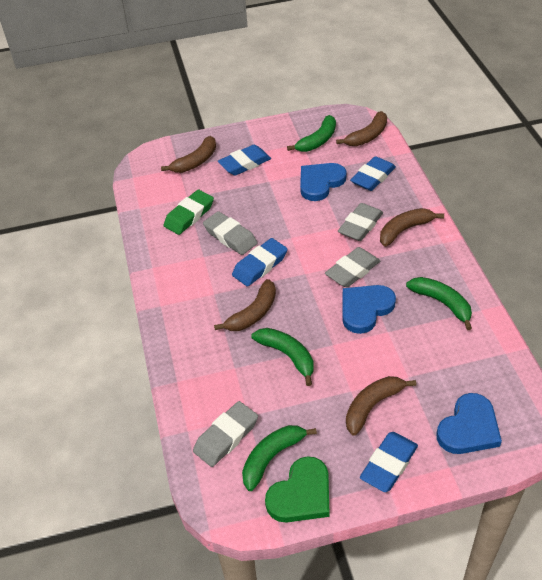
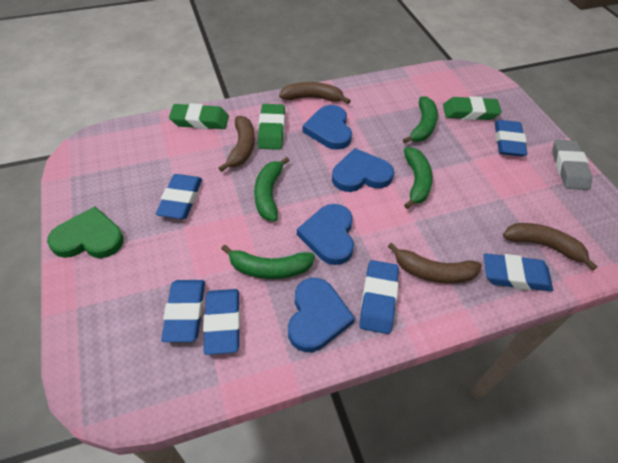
blue eraser: 4 -> 6
blue heart: 3 -> 4
brown banana: 5 -> 4
green eraser: 1 -> 3
grey eraser: 4 -> 1

